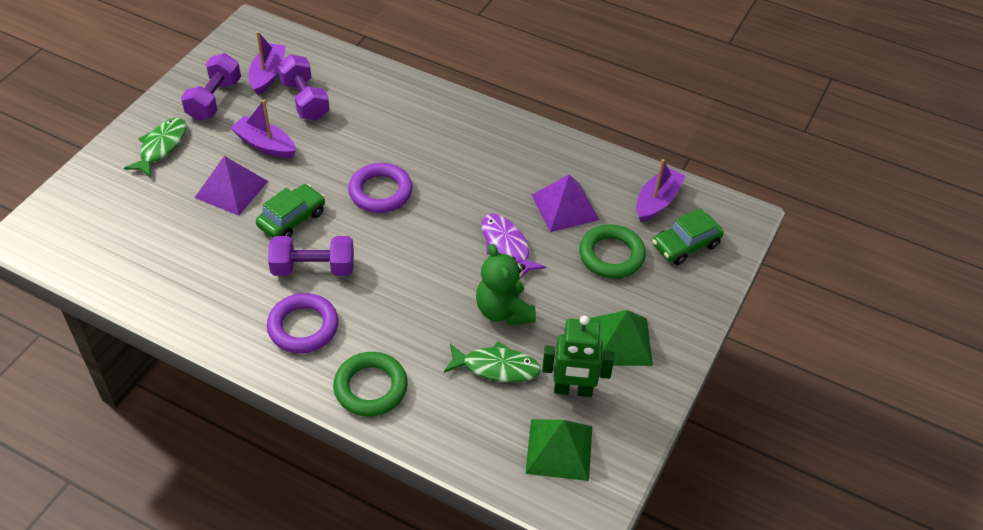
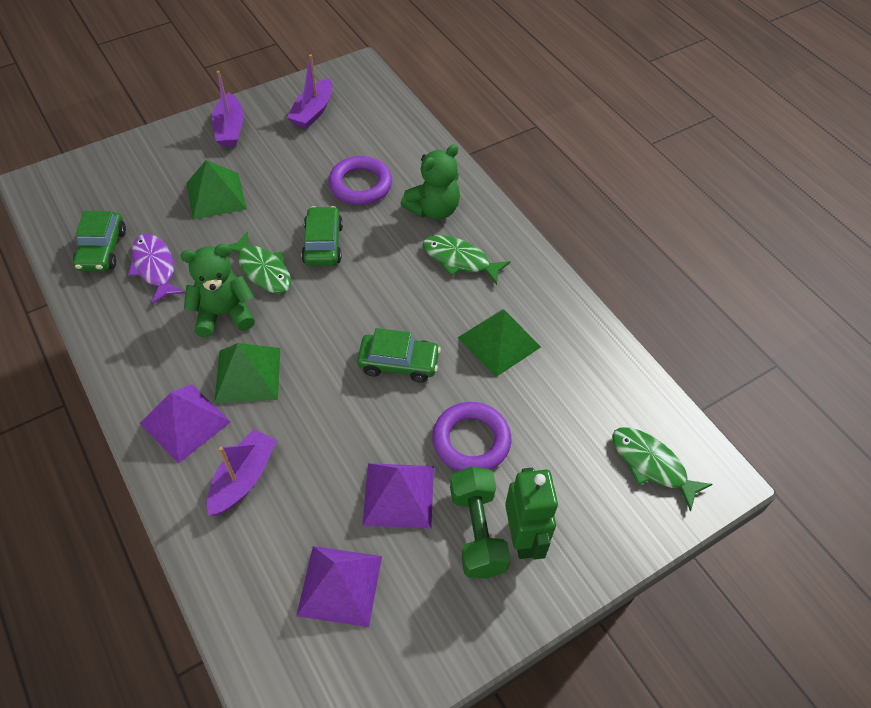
green car: 2 -> 3
green dumbbell: 0 -> 1
green fish: 2 -> 3
green pyramid: 2 -> 3
green ring: 2 -> 0
green teddy bear: 1 -> 2
purple dumbbell: 3 -> 0
purple pyramid: 2 -> 3

